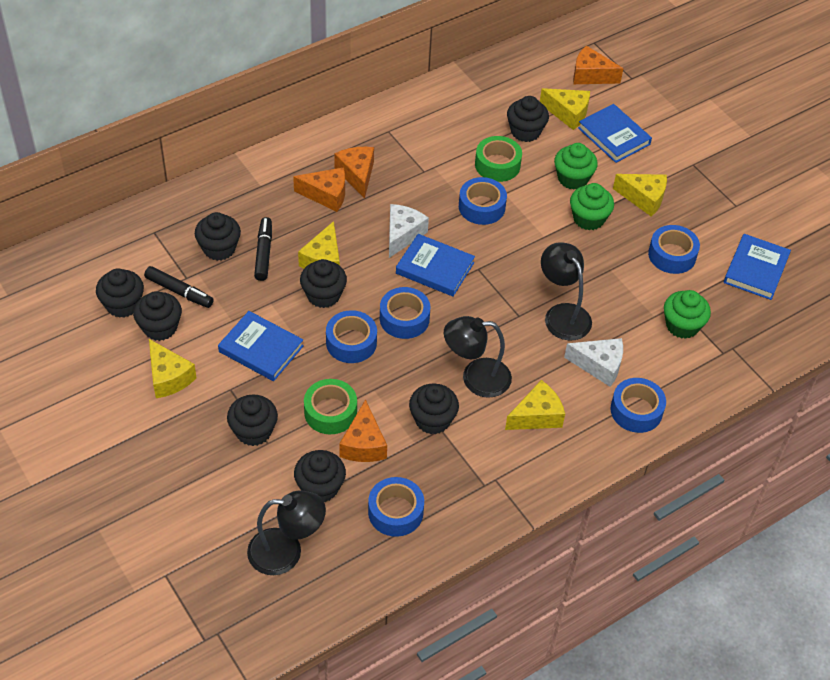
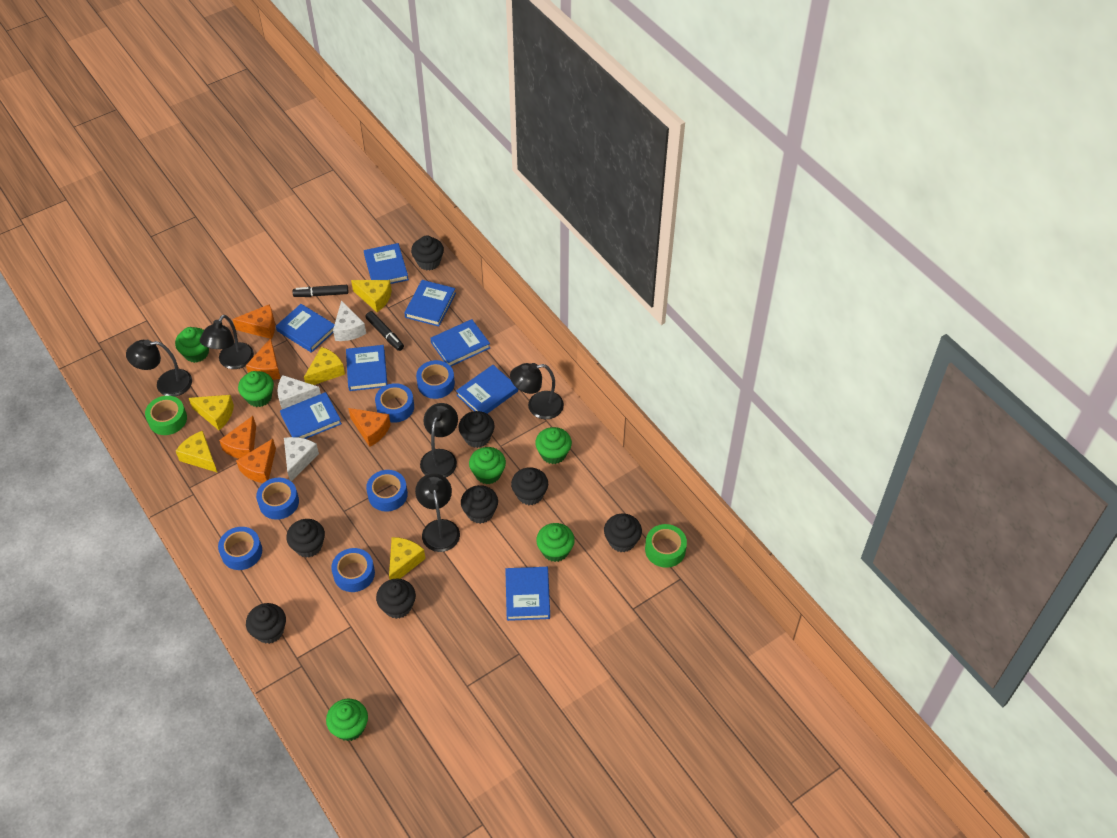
black lamp: 3 -> 5
blue book: 4 -> 8
green cupcake: 3 -> 6
orange cheese: 4 -> 5
white cheese: 2 -> 3

